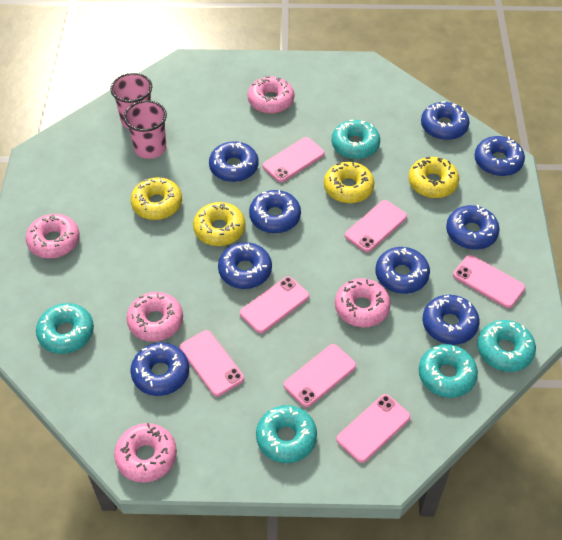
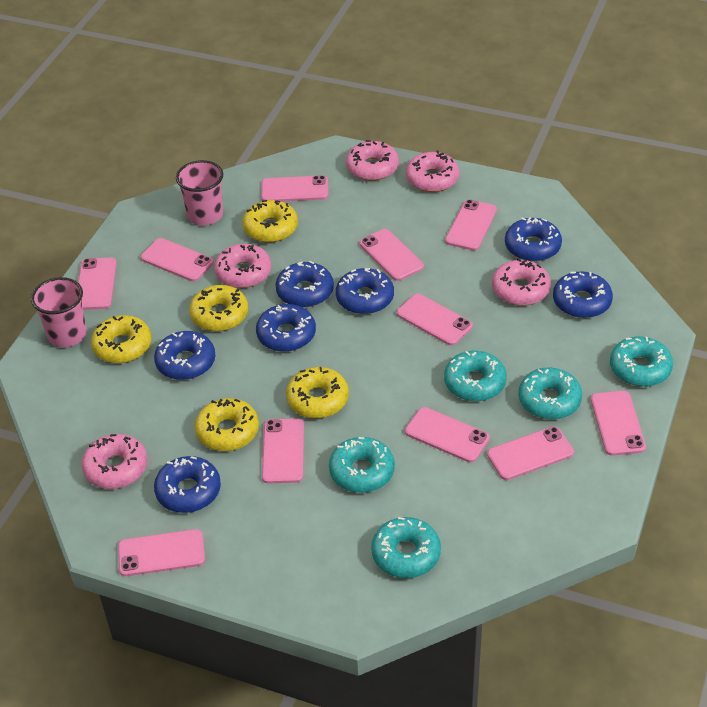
blue donut: 9 -> 7
pink phone: 7 -> 11
yellow donut: 4 -> 5

